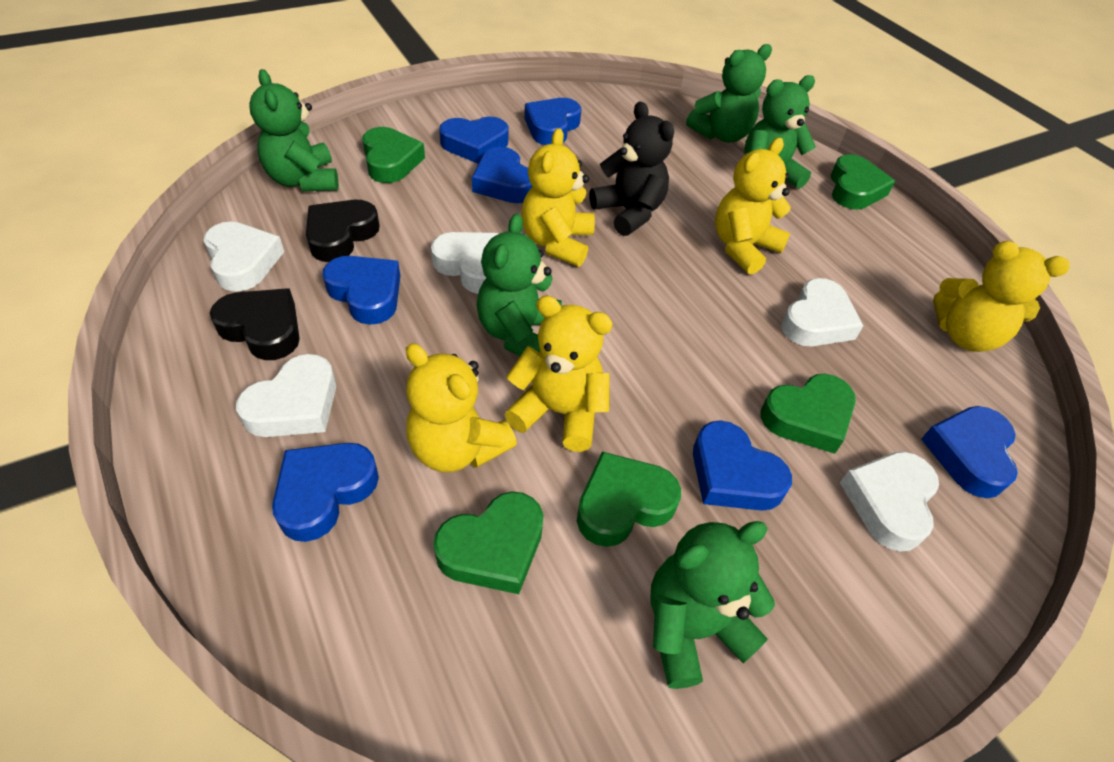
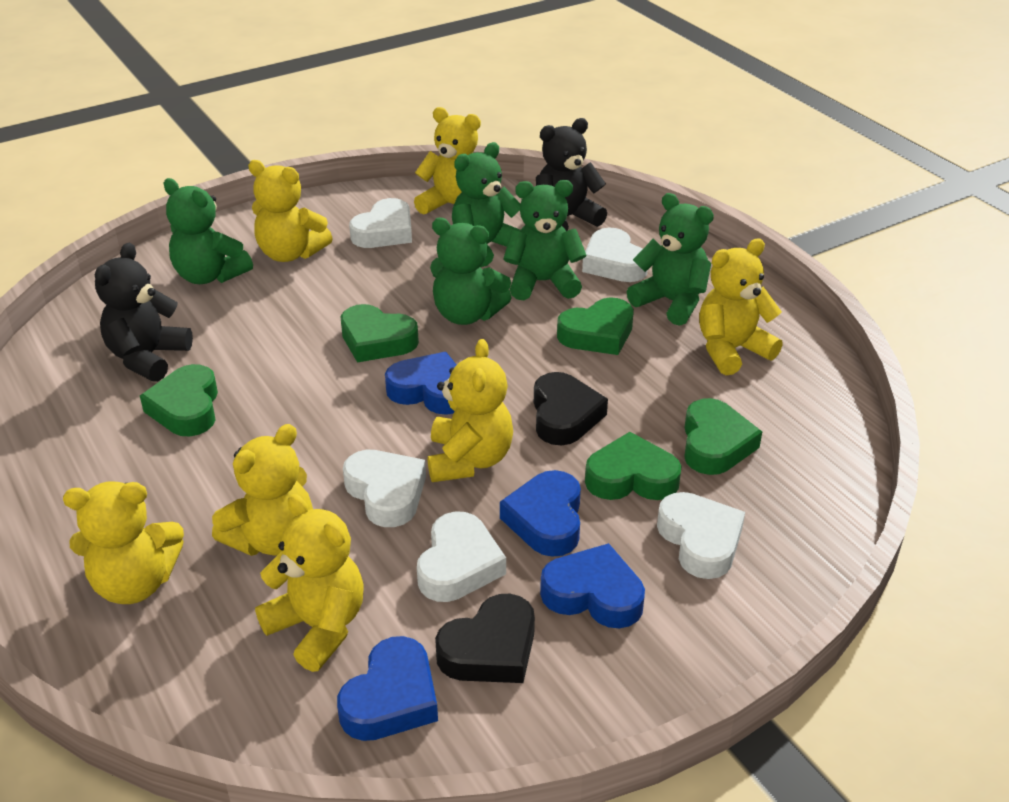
black teddy bear: 1 -> 2
blue heart: 7 -> 4
yellow teddy bear: 5 -> 7

